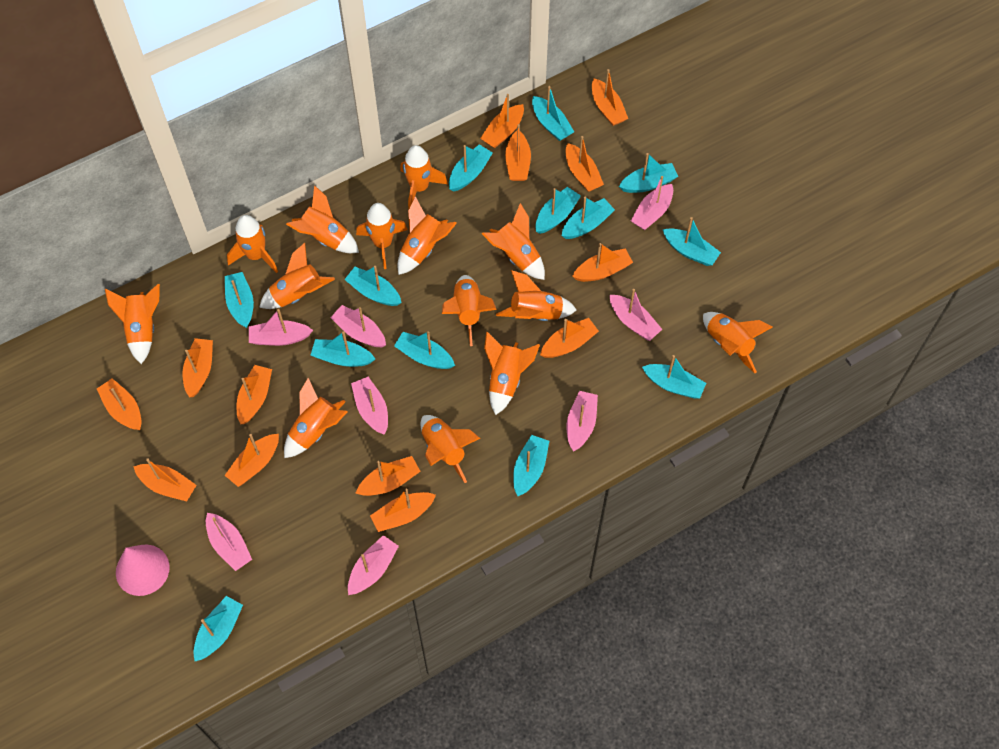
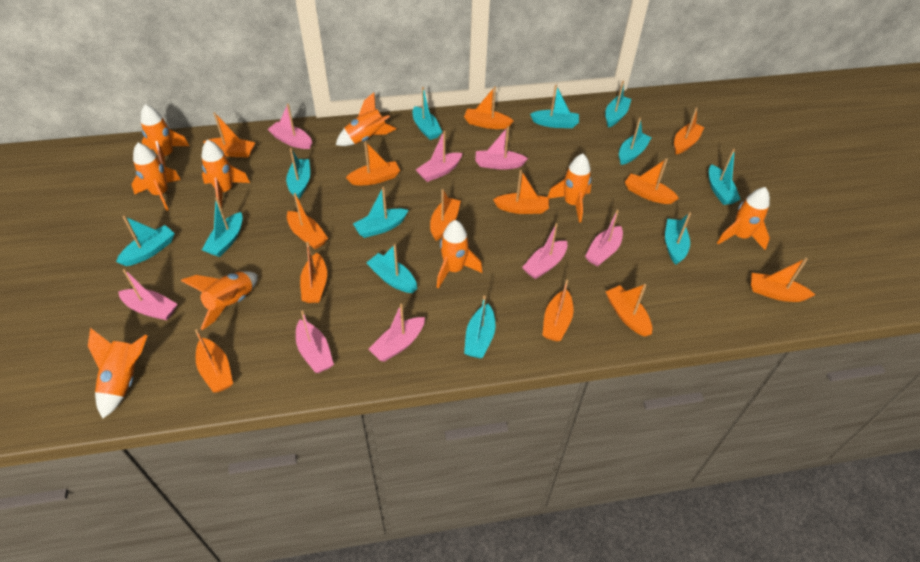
orange rocket: 14 -> 9
pink cone: 1 -> 0
turquoise boat: 13 -> 12

